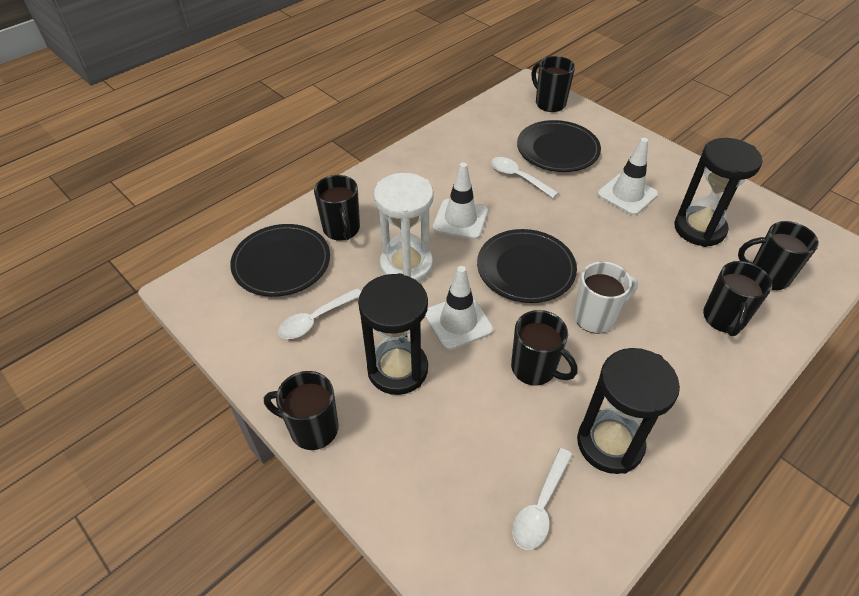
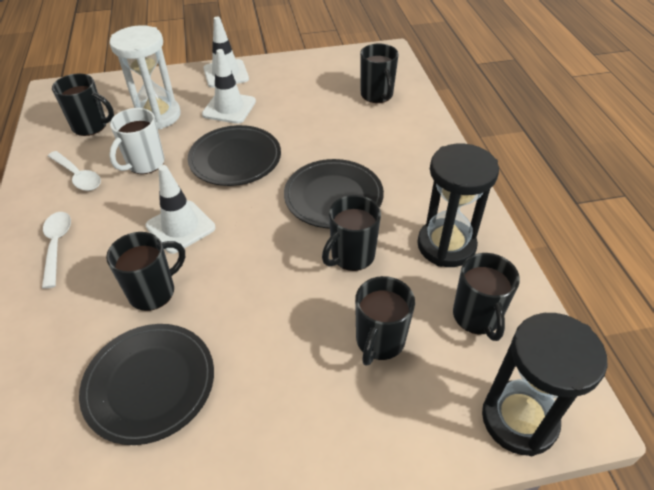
black hourglass: 3 -> 2
white spoon: 3 -> 2

